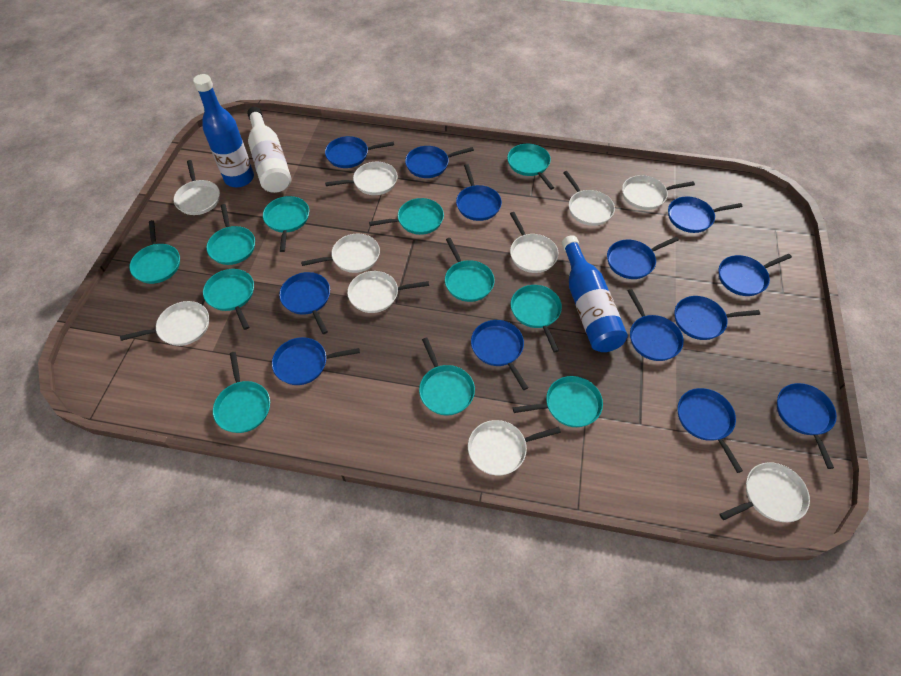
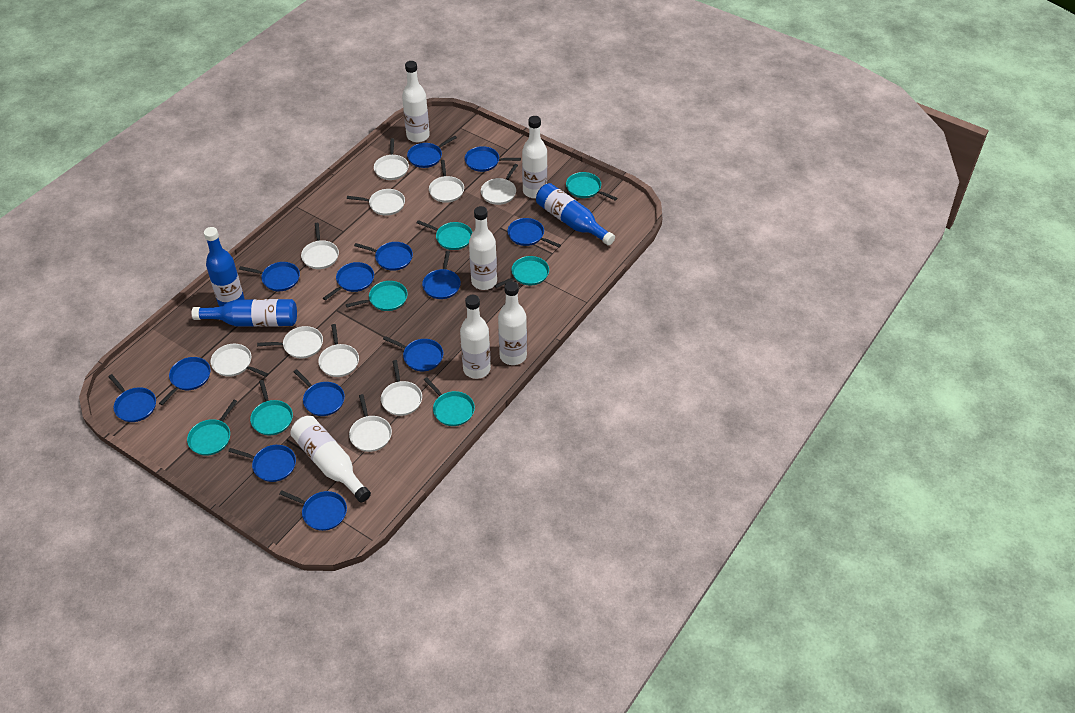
blue bottle: 2 -> 3
turquoise pan: 11 -> 7
white bottle: 1 -> 6

